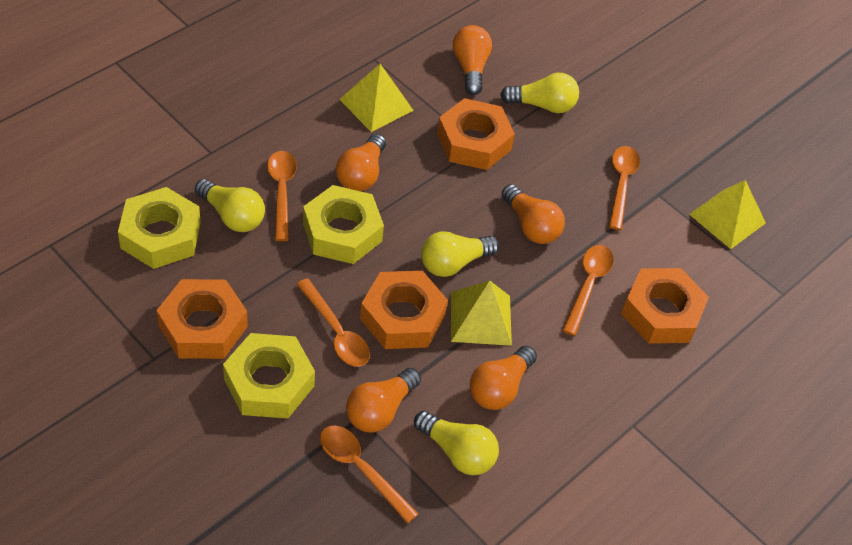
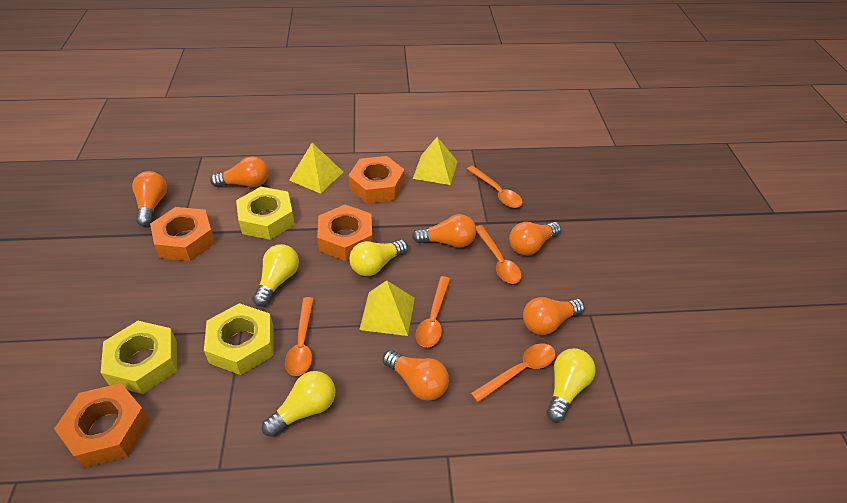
orange light bulb: 5 -> 6

